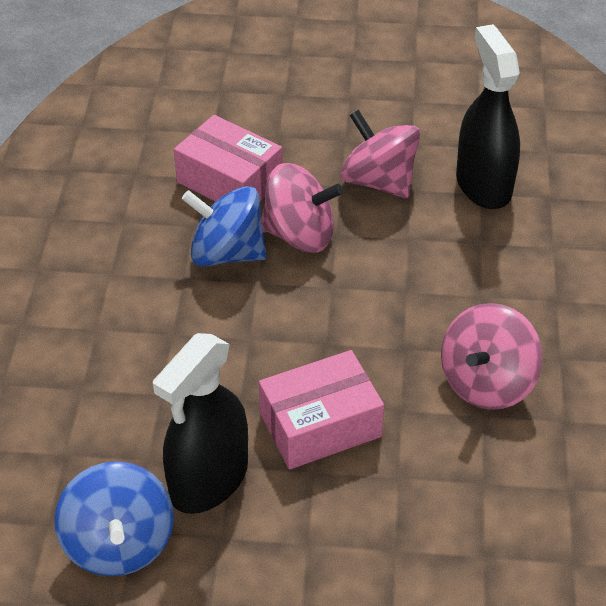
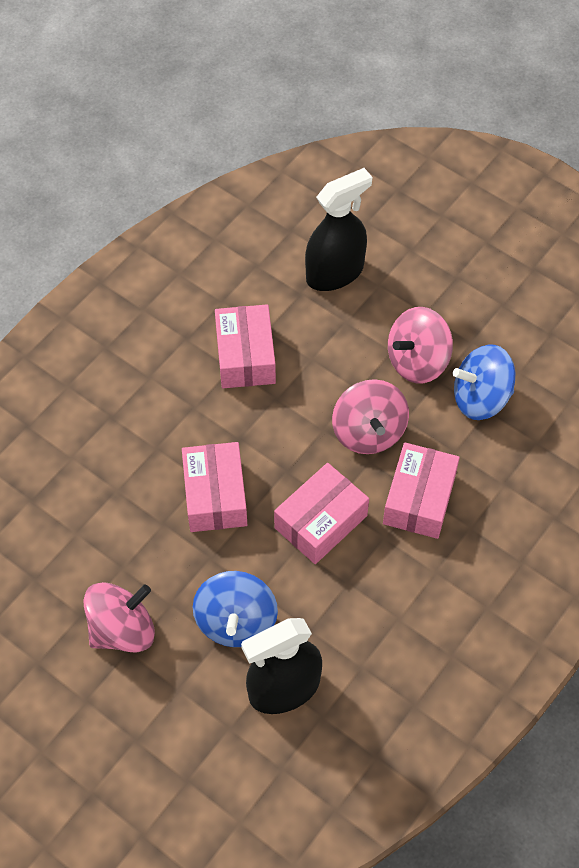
pink box: 2 -> 4

